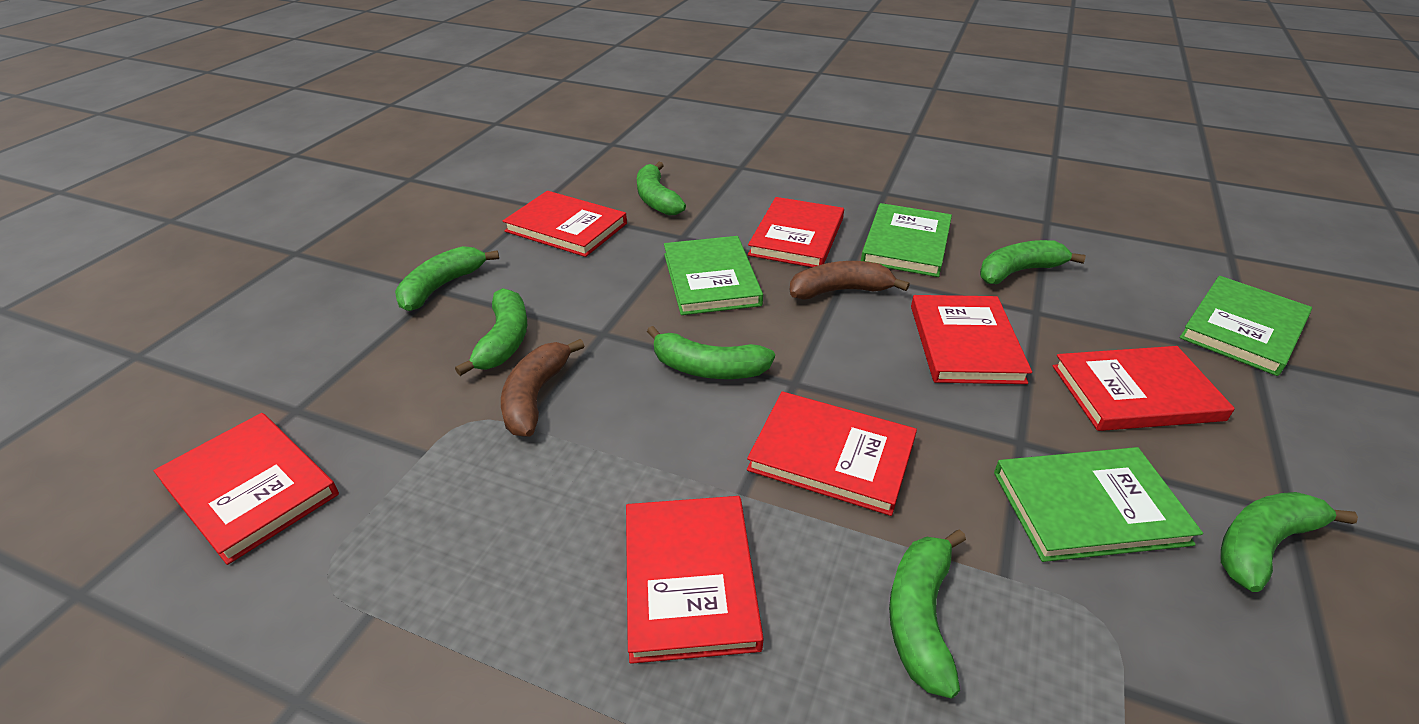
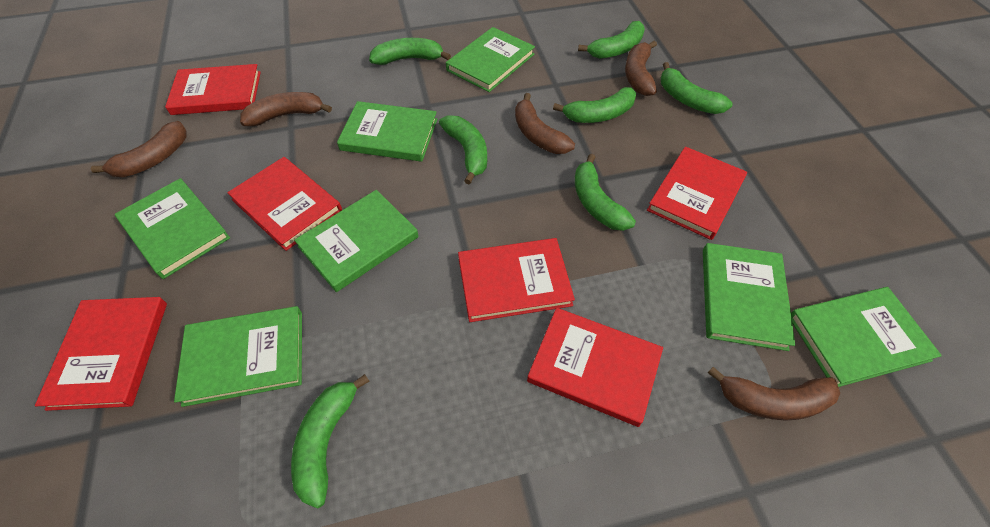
brown banana: 2 -> 5
green book: 4 -> 7
red book: 7 -> 6

